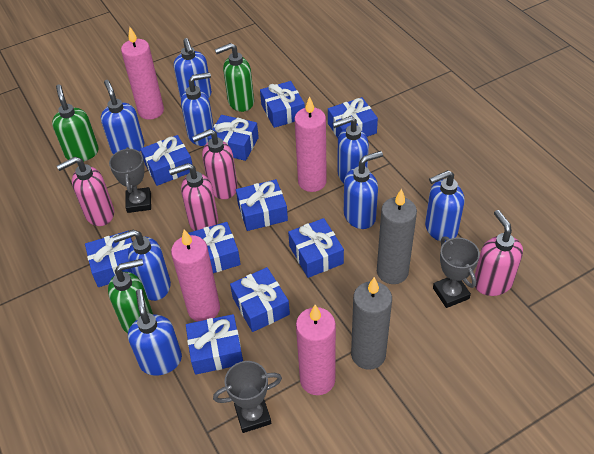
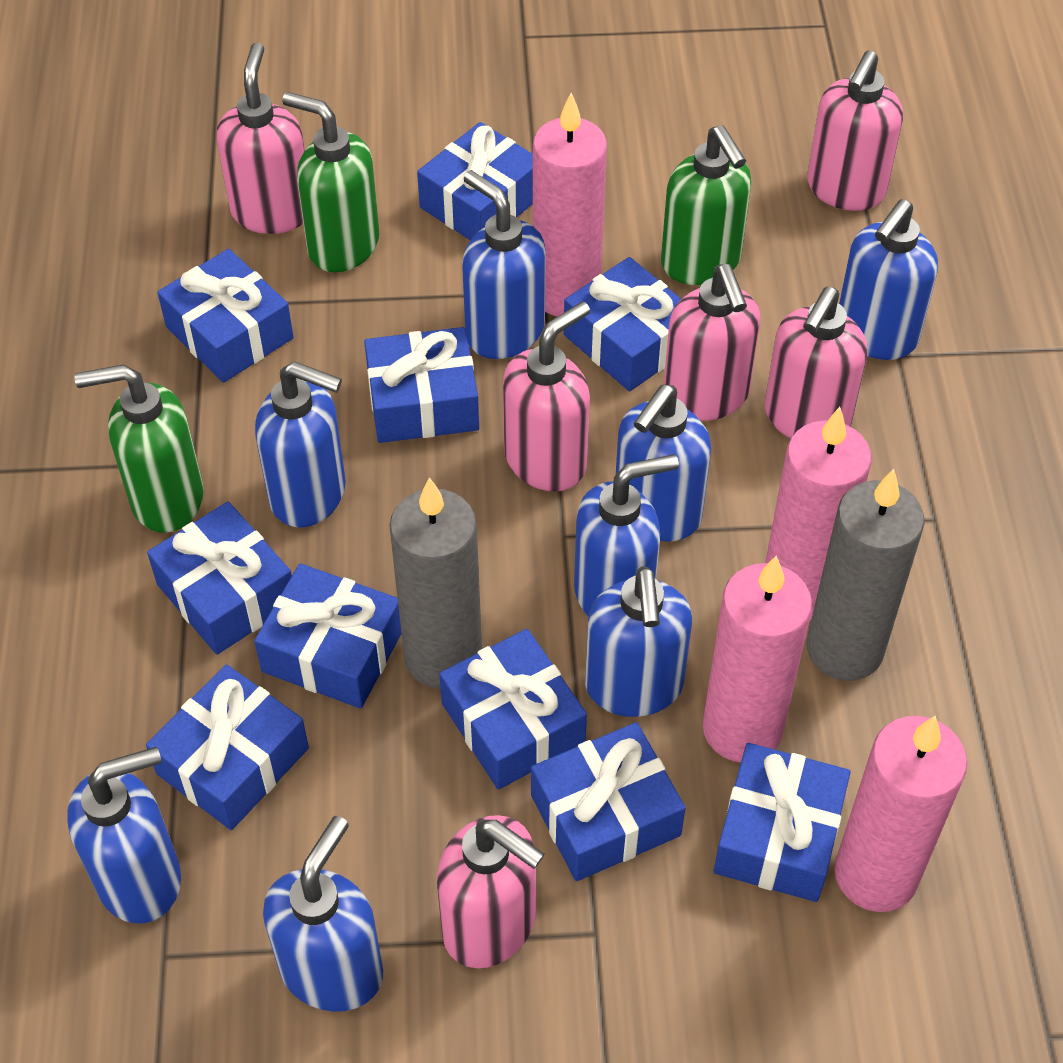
grey trophy: 3 -> 0
pink soap dispenser: 4 -> 6

